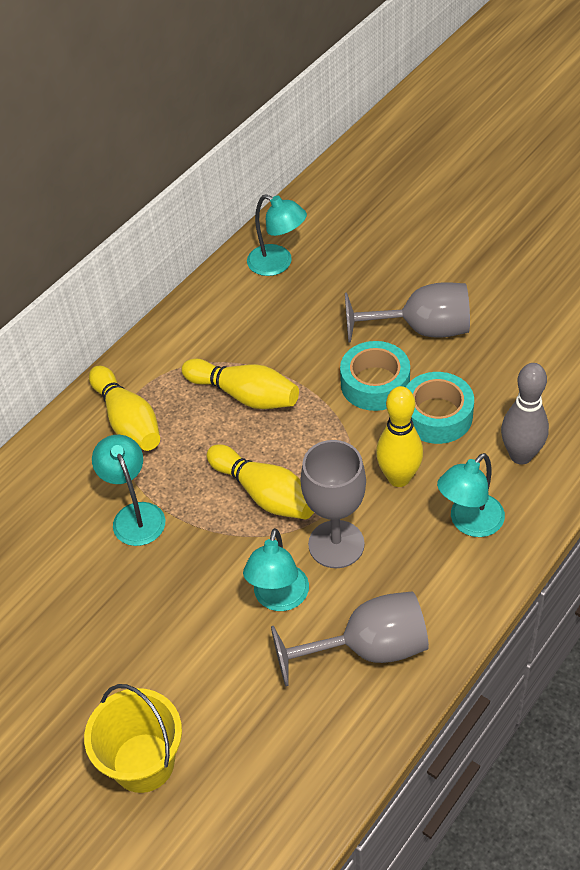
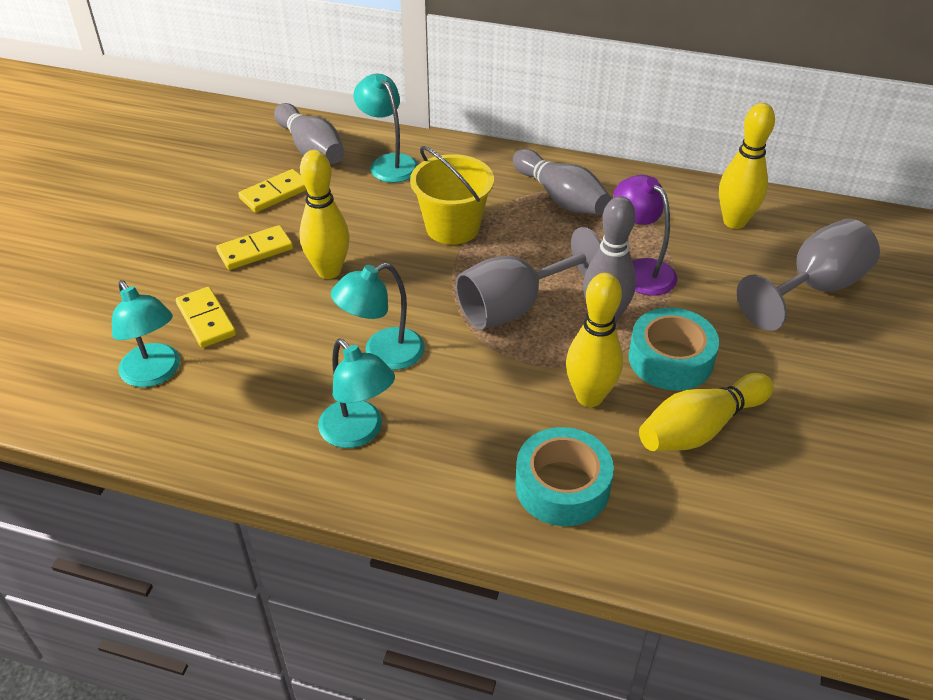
grey bowling pin: 1 -> 3
grey goblet: 3 -> 2
purple lamp: 0 -> 1
yellow domino: 0 -> 3

